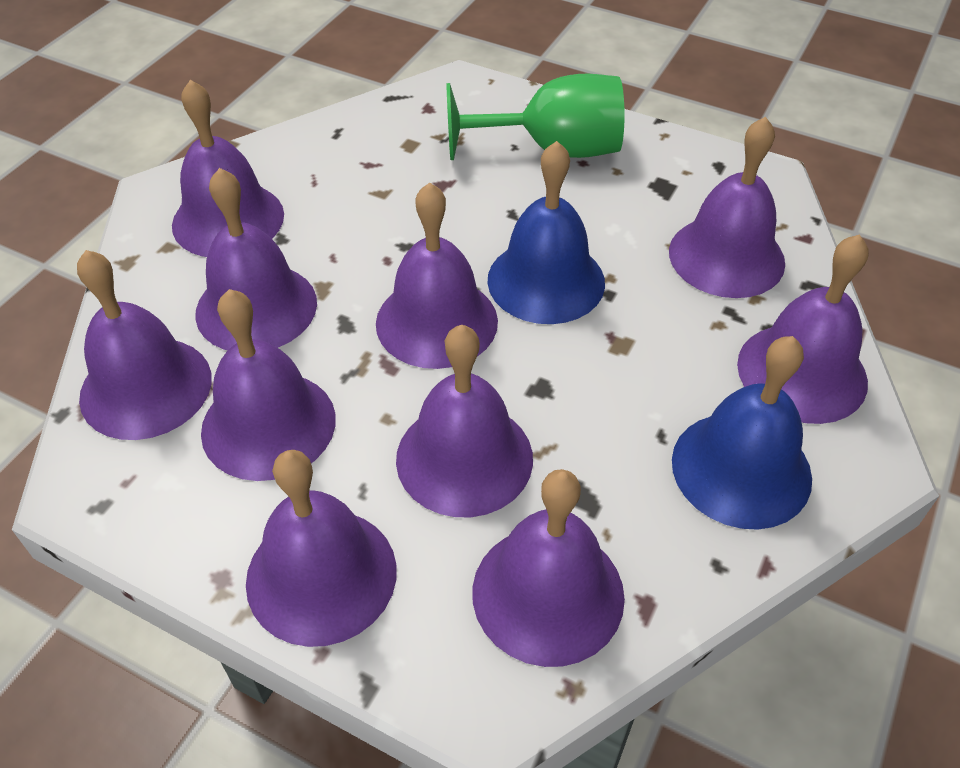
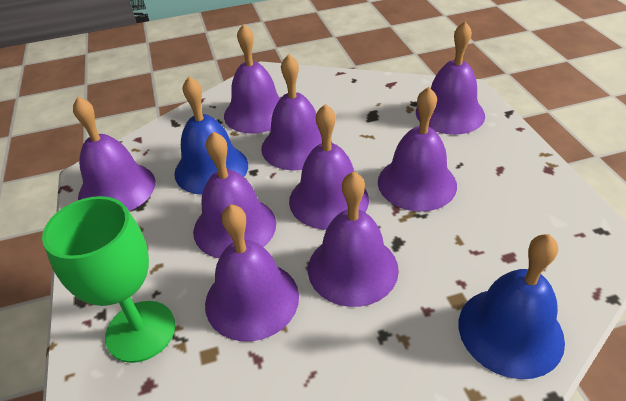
purple bell: 10 -> 9

